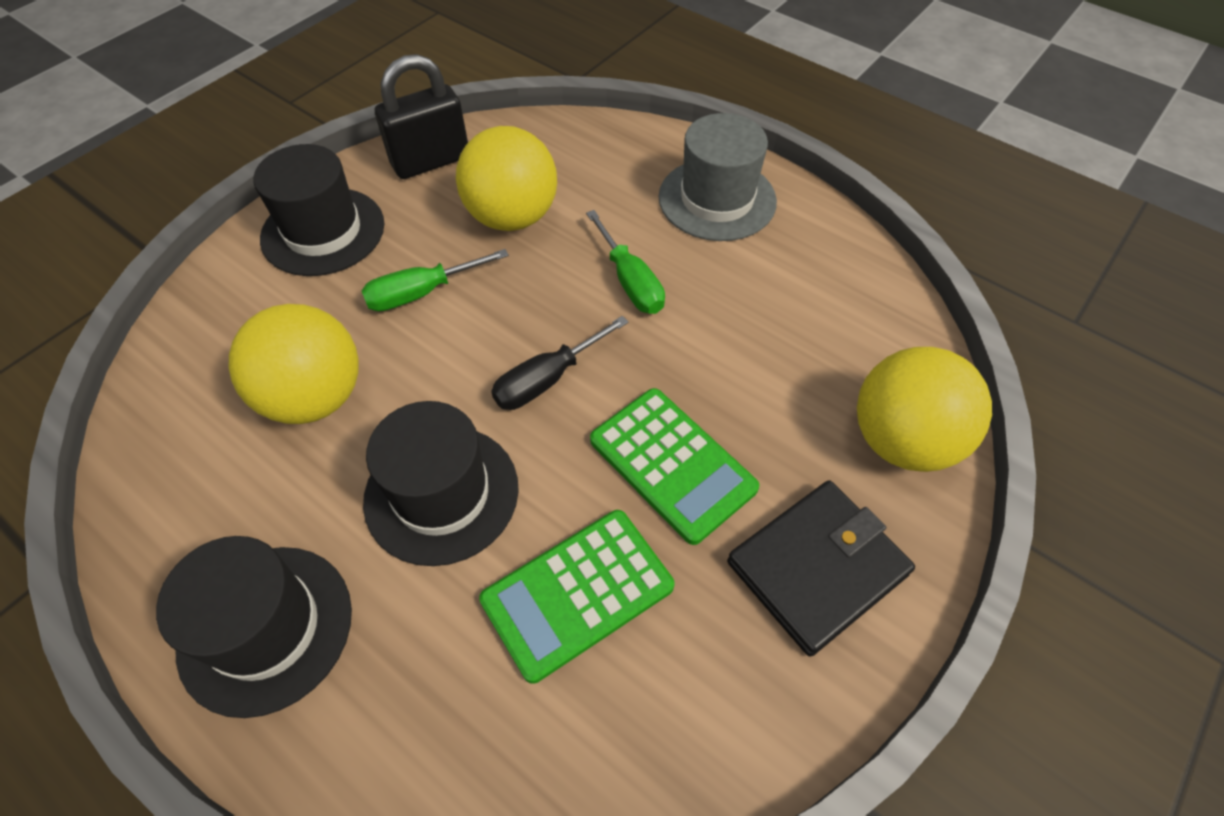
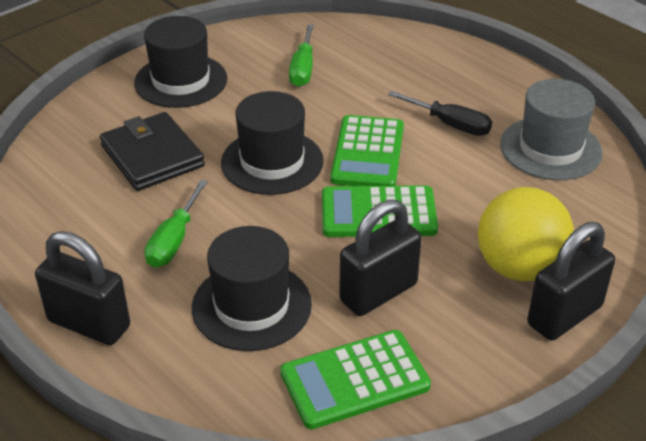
black padlock: 1 -> 3
green calculator: 2 -> 3
yellow ball: 3 -> 1

